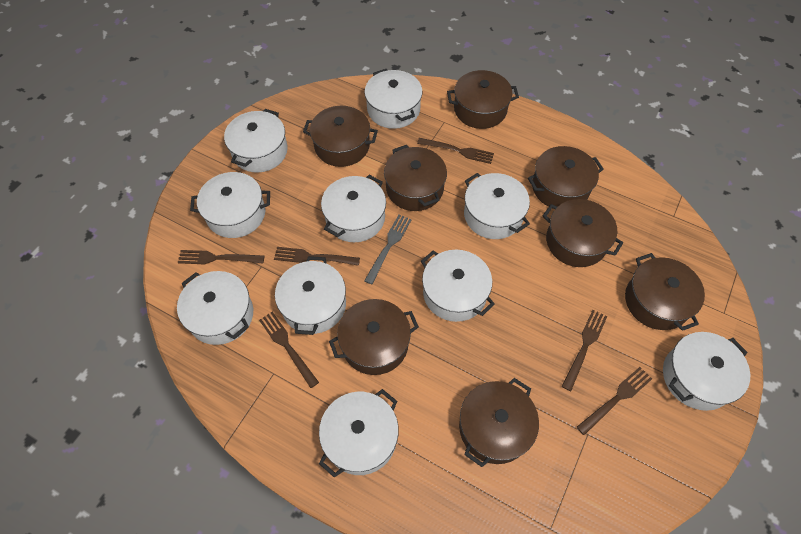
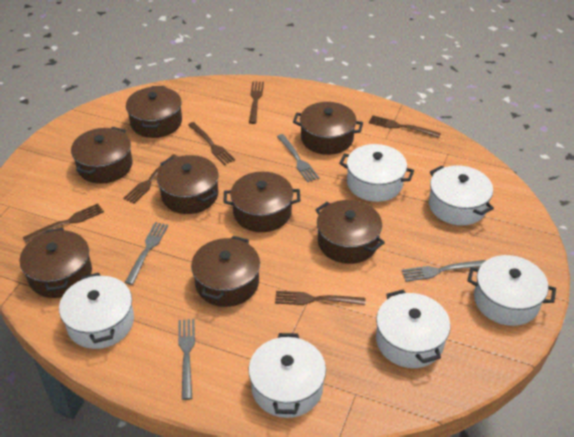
grey fork: 1 -> 4
white pot: 10 -> 6

